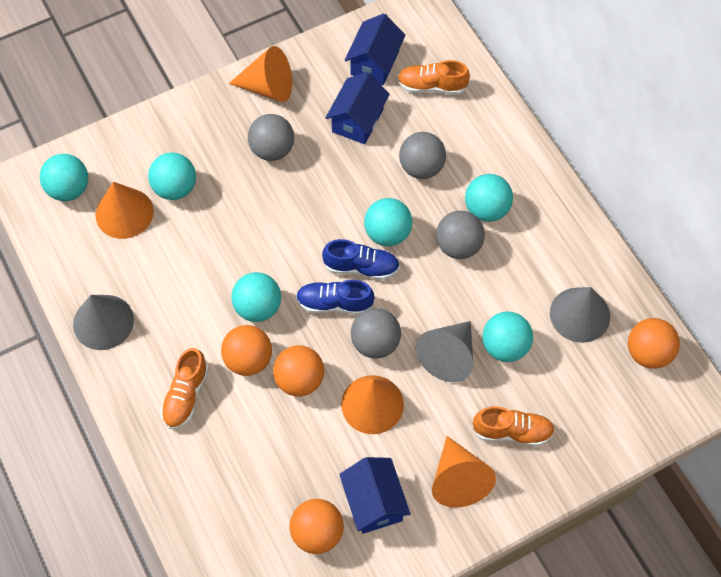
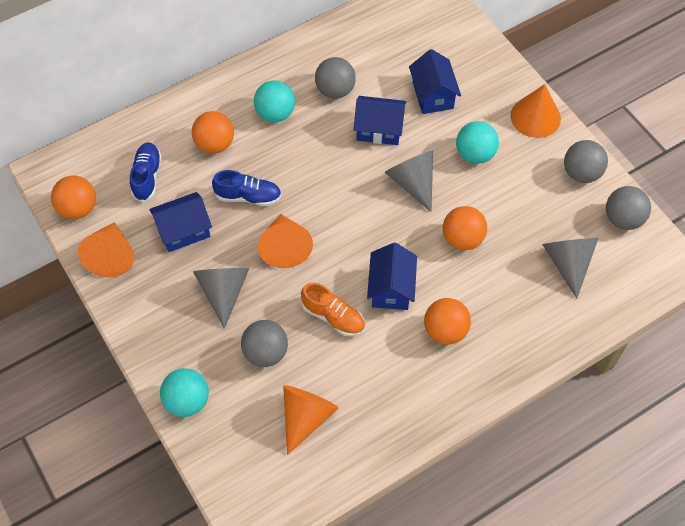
blue house: 3 -> 4
orange shoe: 3 -> 1
turquoise ball: 6 -> 3

